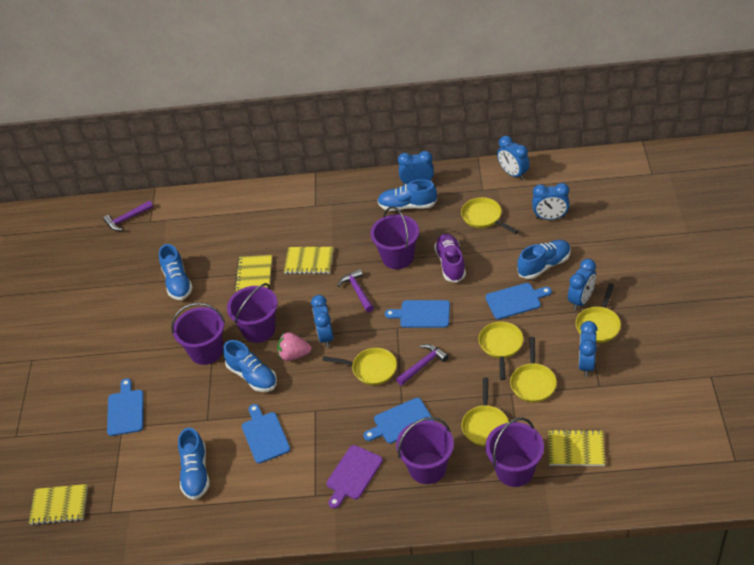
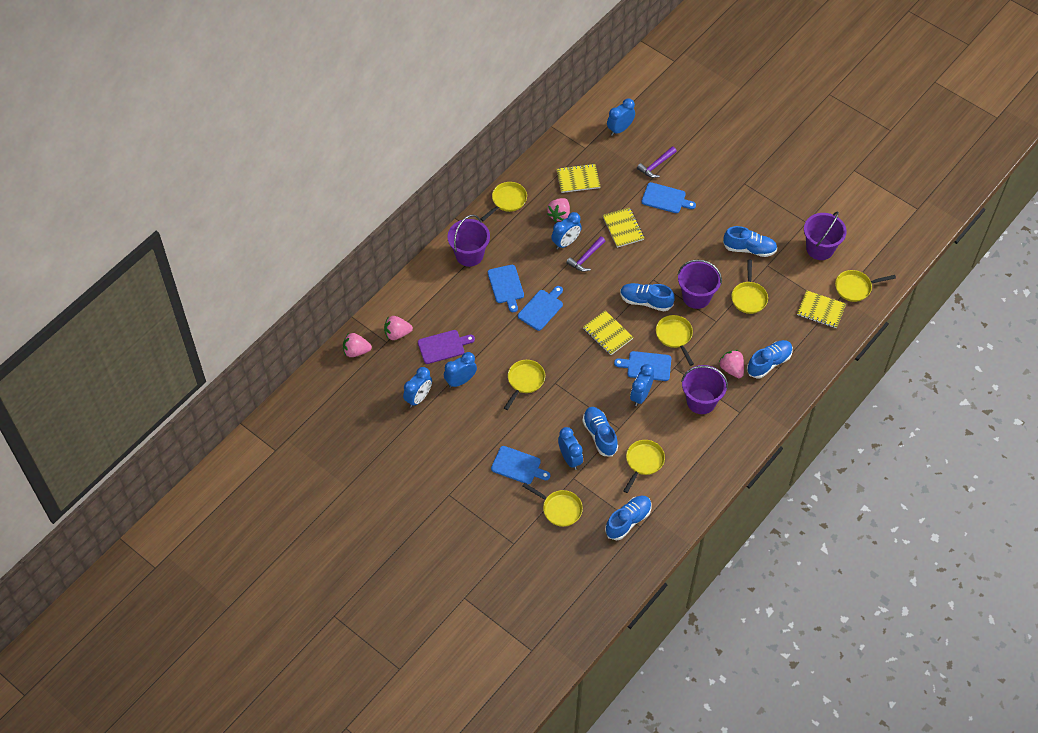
pink strawberry: 1 -> 4
purple bucket: 5 -> 4
purple hammer: 3 -> 2
purple shoe: 1 -> 0
yellow pan: 6 -> 7

